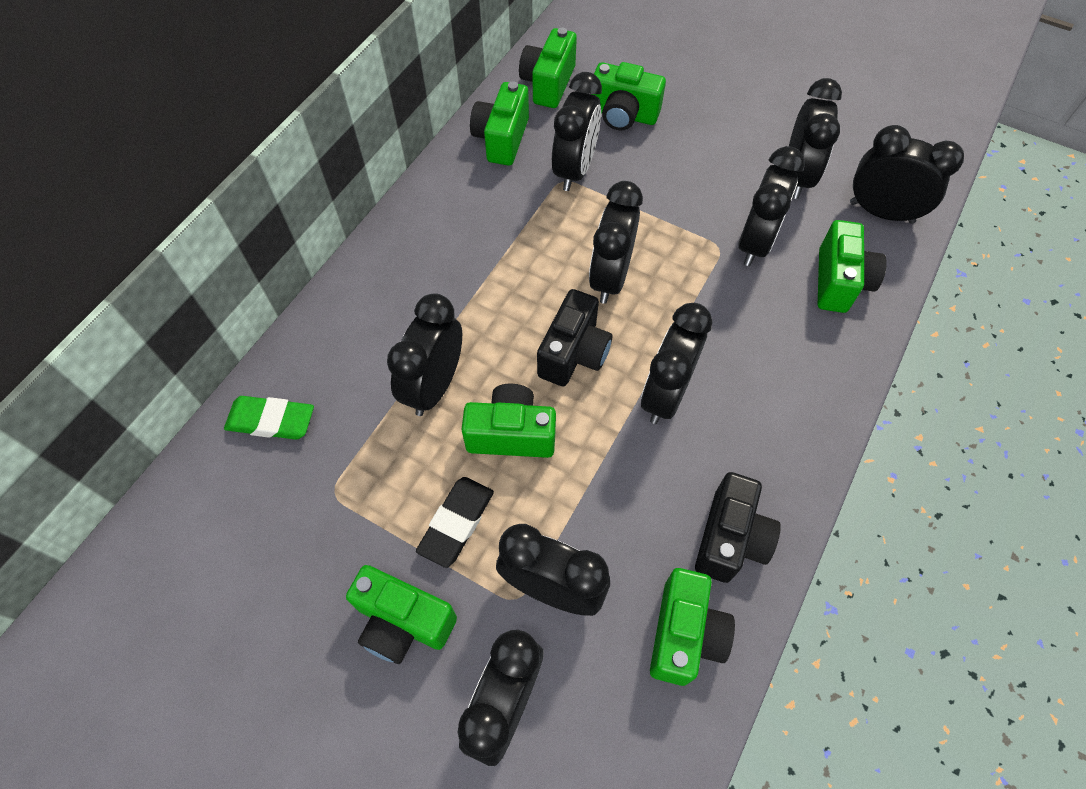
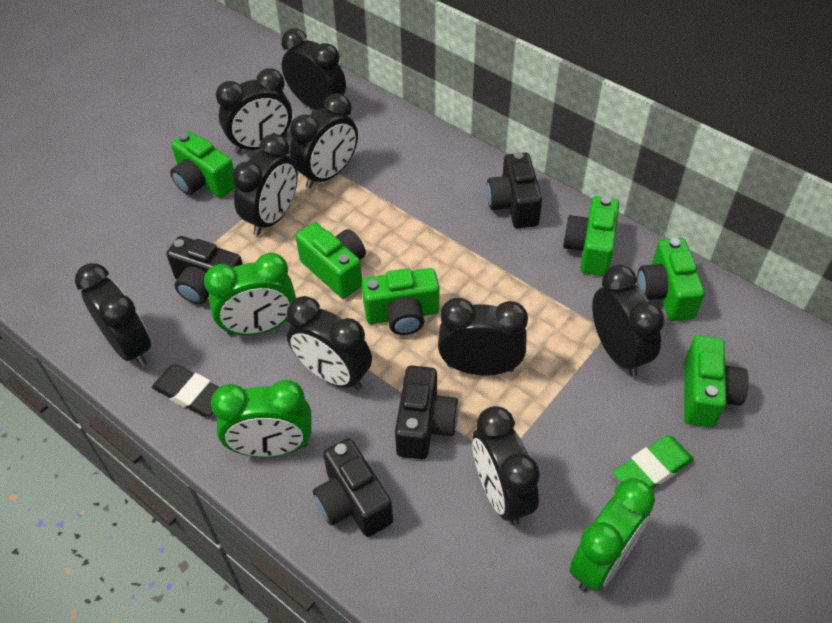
black camera: 2 -> 4
green camera: 7 -> 6
green clock: 0 -> 3

